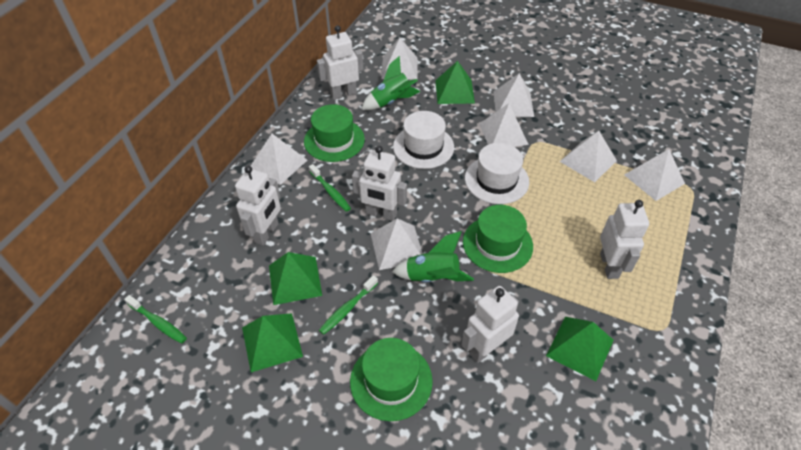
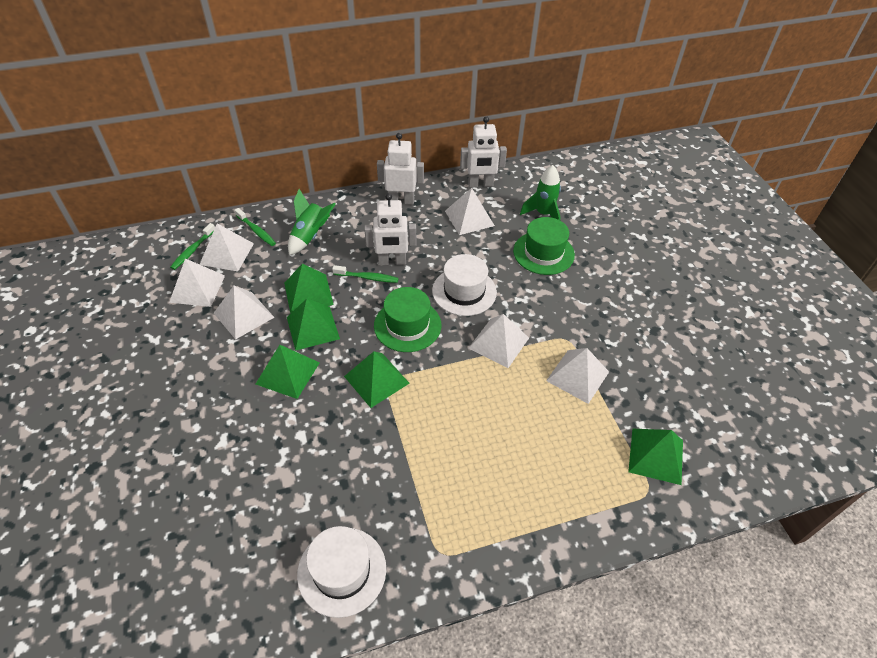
green hat: 3 -> 2
green pyramid: 4 -> 5
white pyramid: 7 -> 6
white robot: 5 -> 3

